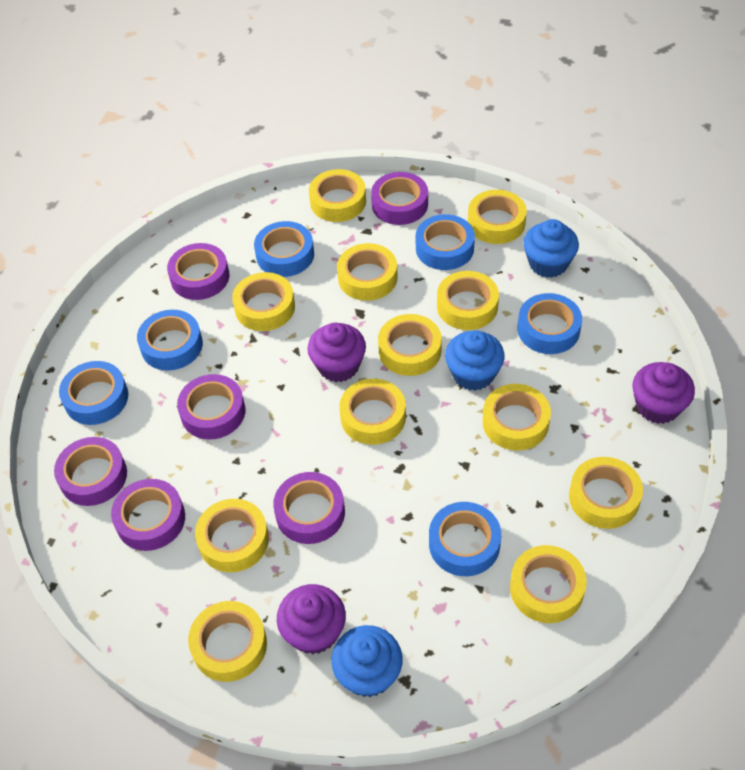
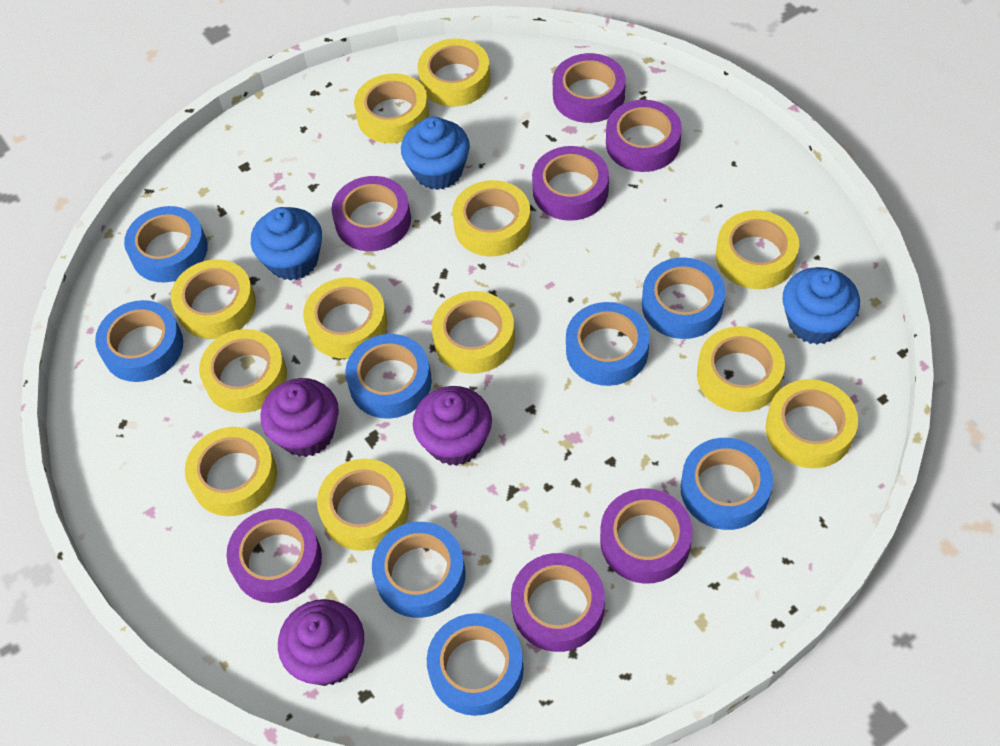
blue tape: 6 -> 8
purple tape: 6 -> 7

